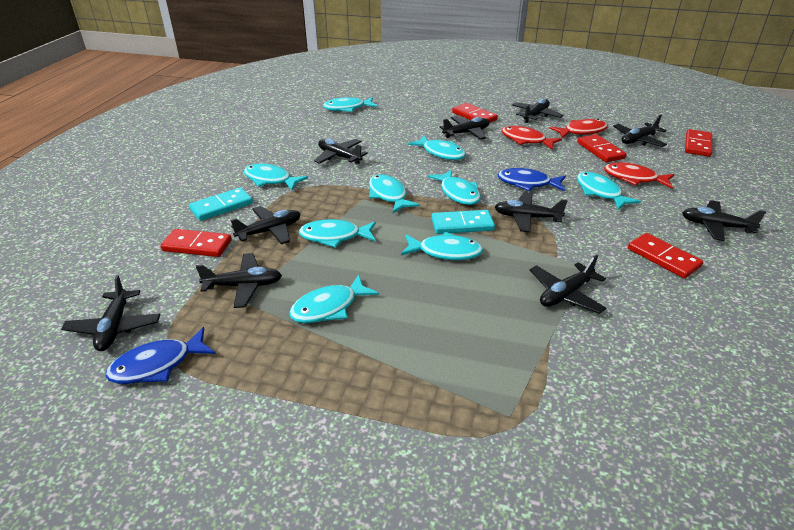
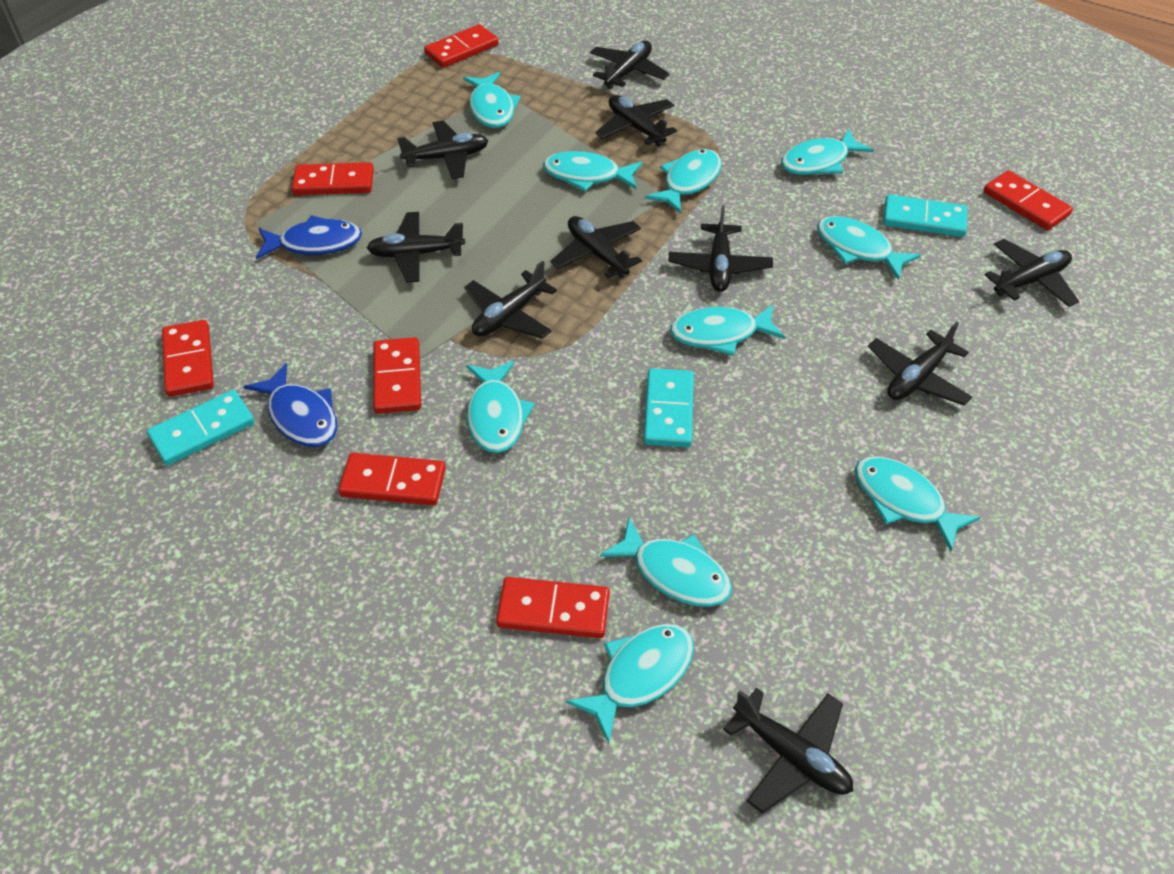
red domino: 5 -> 7
red fish: 3 -> 0
turquoise domino: 2 -> 3
turquoise fish: 9 -> 10

